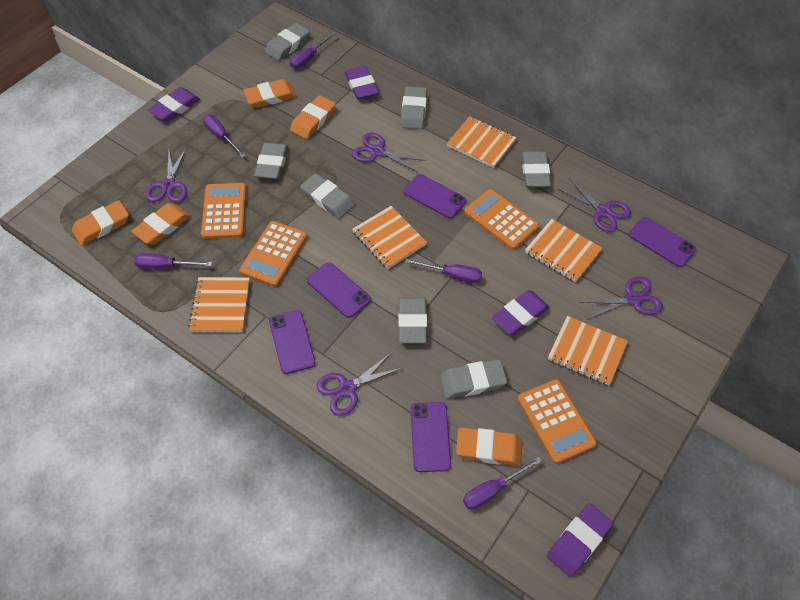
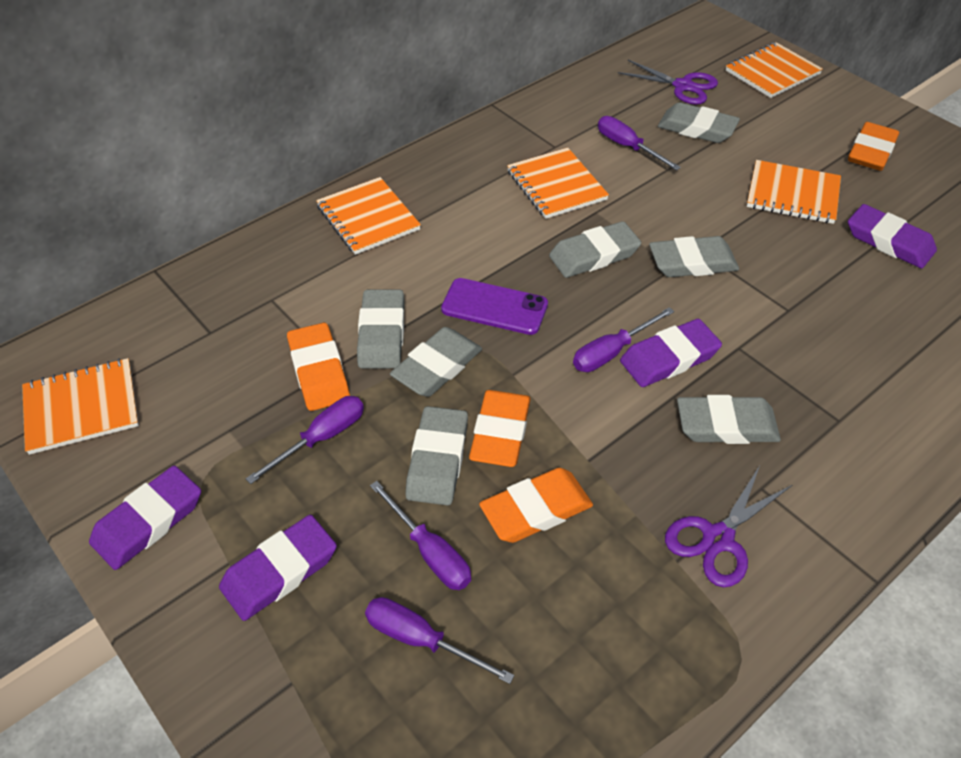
orange calculator: 4 -> 0
orange eraser: 5 -> 4
purple phone: 5 -> 1
purple scissors: 5 -> 2

